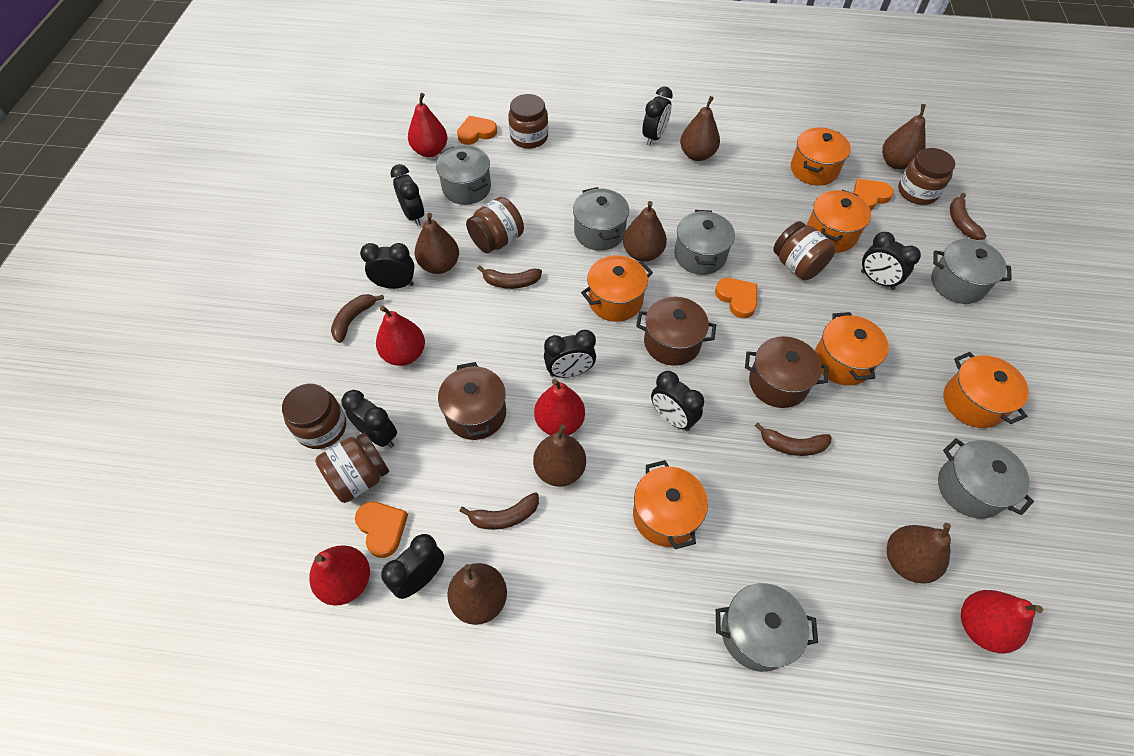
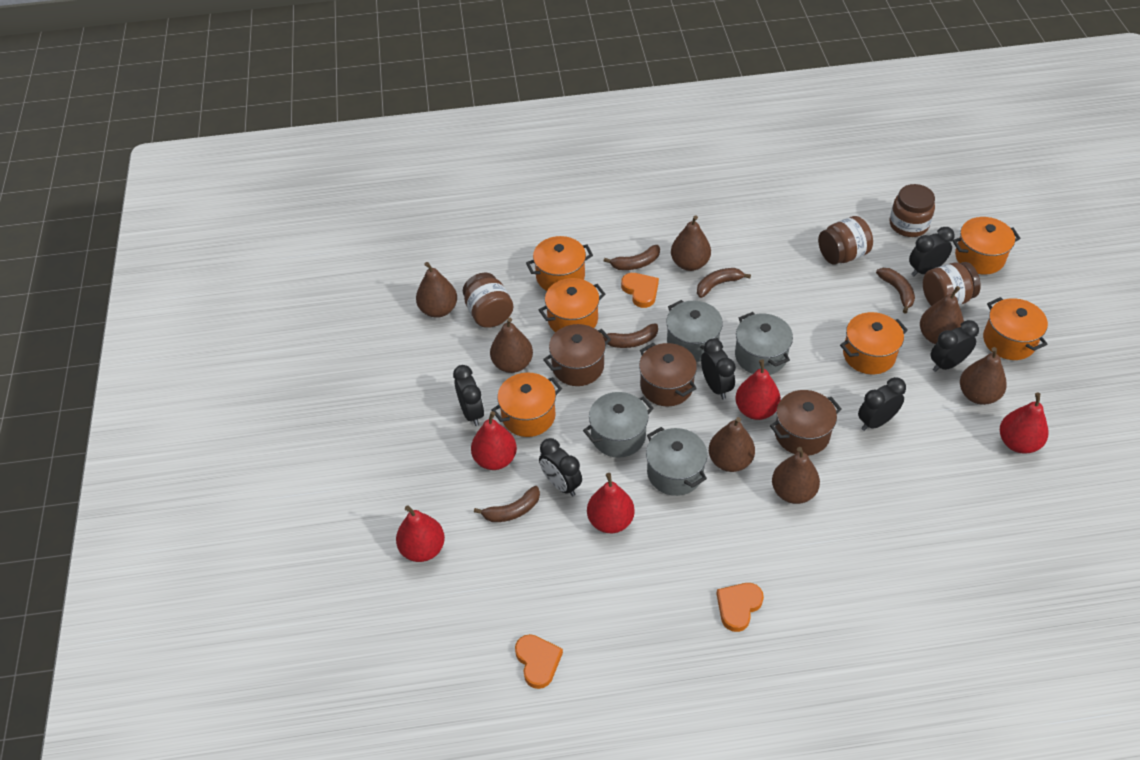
black clock: 8 -> 6
brown jar: 6 -> 4
grey pot: 6 -> 4
orange heart: 4 -> 3

